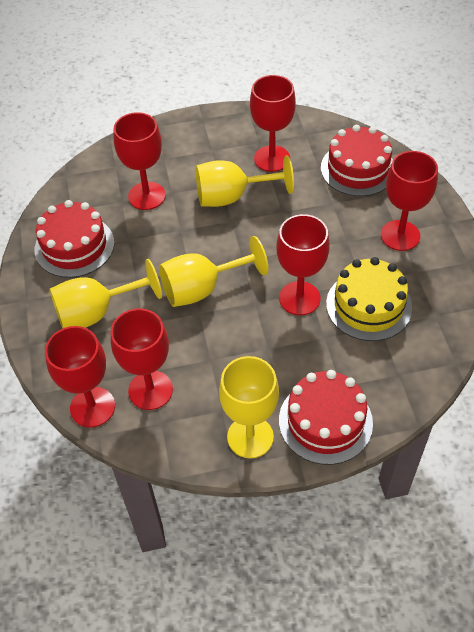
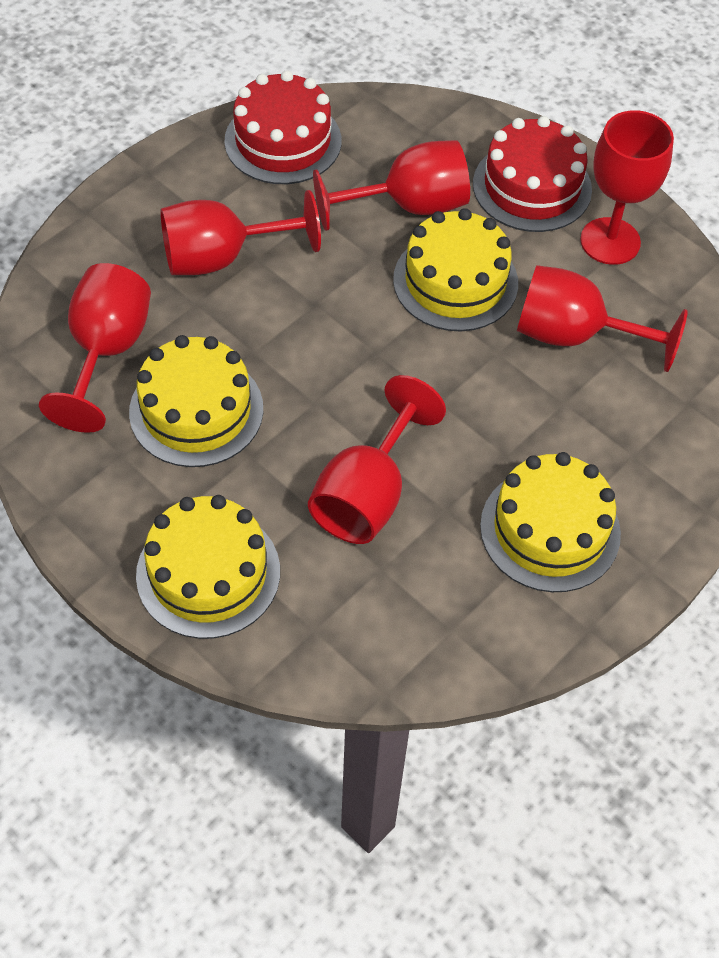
red cake: 3 -> 2
yellow cake: 1 -> 4
yellow goblet: 4 -> 0

